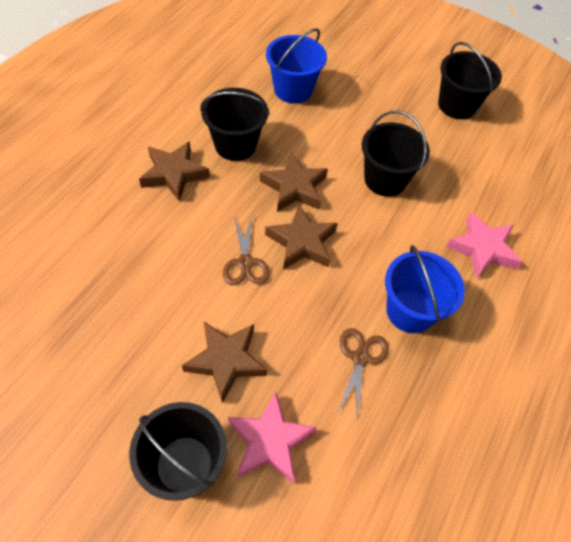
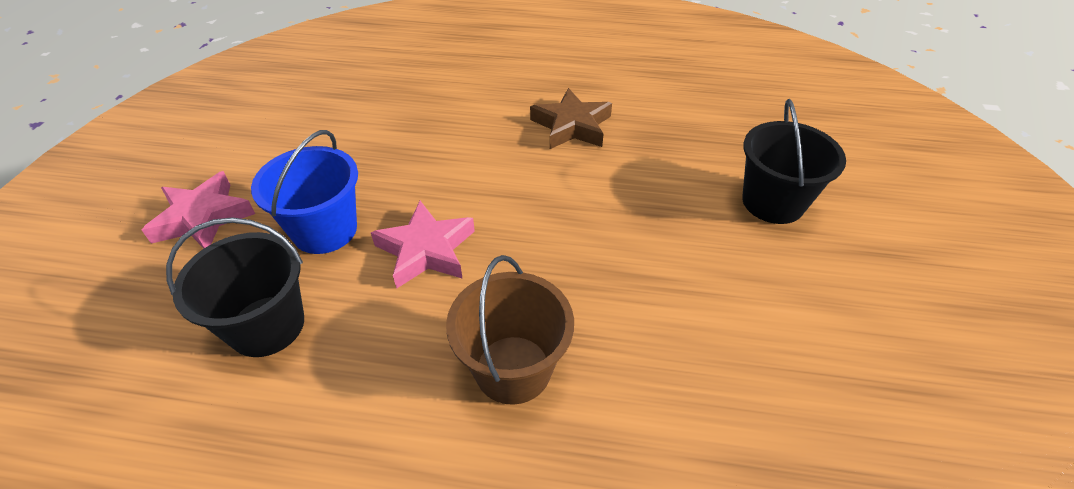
black bucket: 4 -> 2
blue bucket: 2 -> 1
brown bucket: 0 -> 1
brown scissors: 2 -> 0
brown star: 4 -> 1

